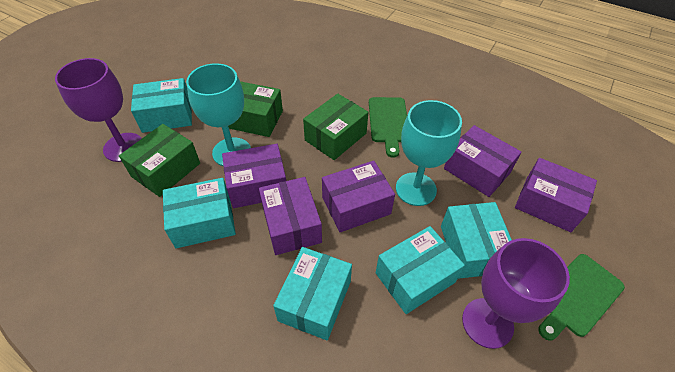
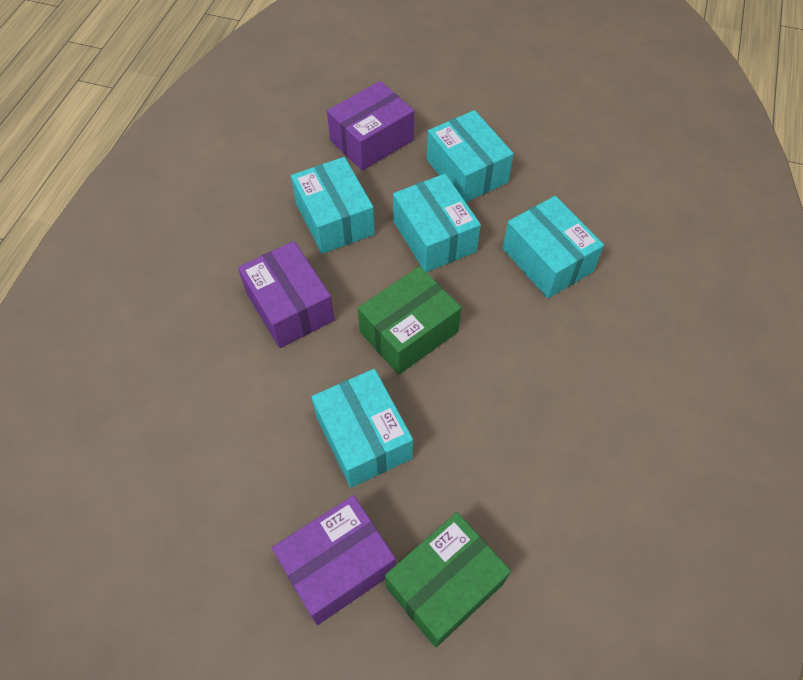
green box: 3 -> 2
green cutting board: 2 -> 0
purple box: 5 -> 3
purple goblet: 2 -> 0
turquoise goblet: 2 -> 0

